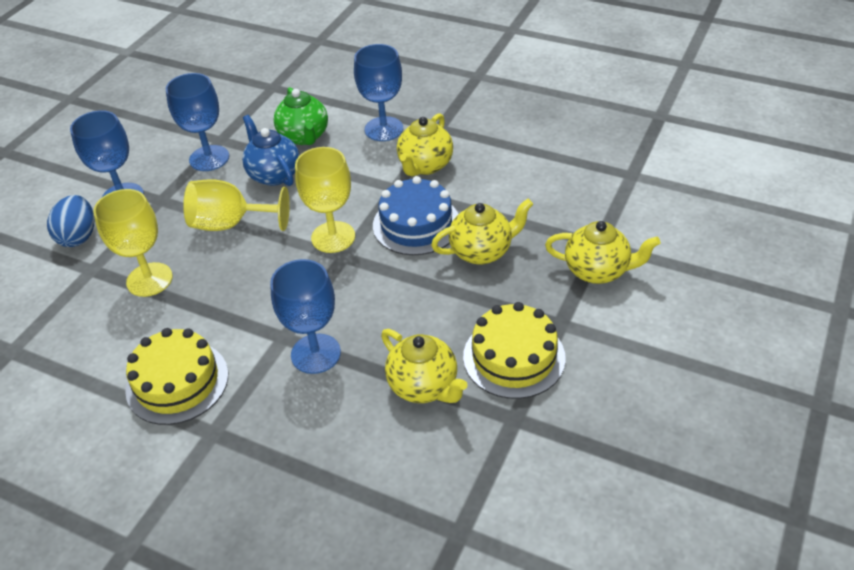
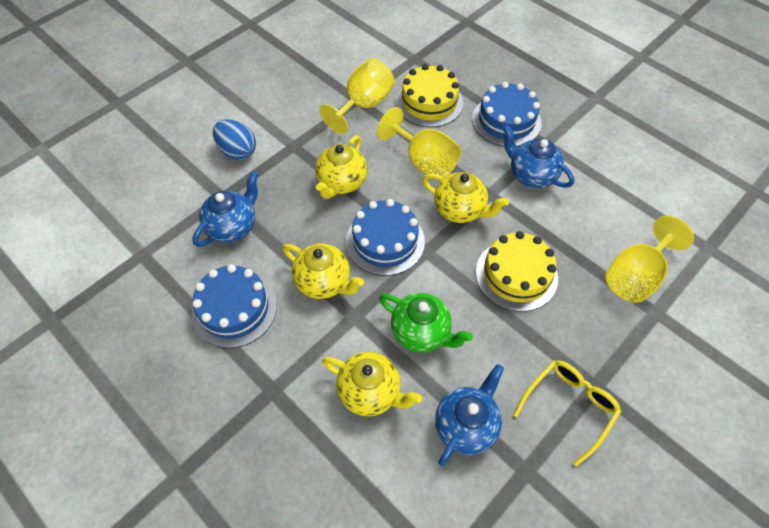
blue cake: 1 -> 3
blue goblet: 4 -> 0
blue teapot: 1 -> 3
yellow glasses: 0 -> 1

